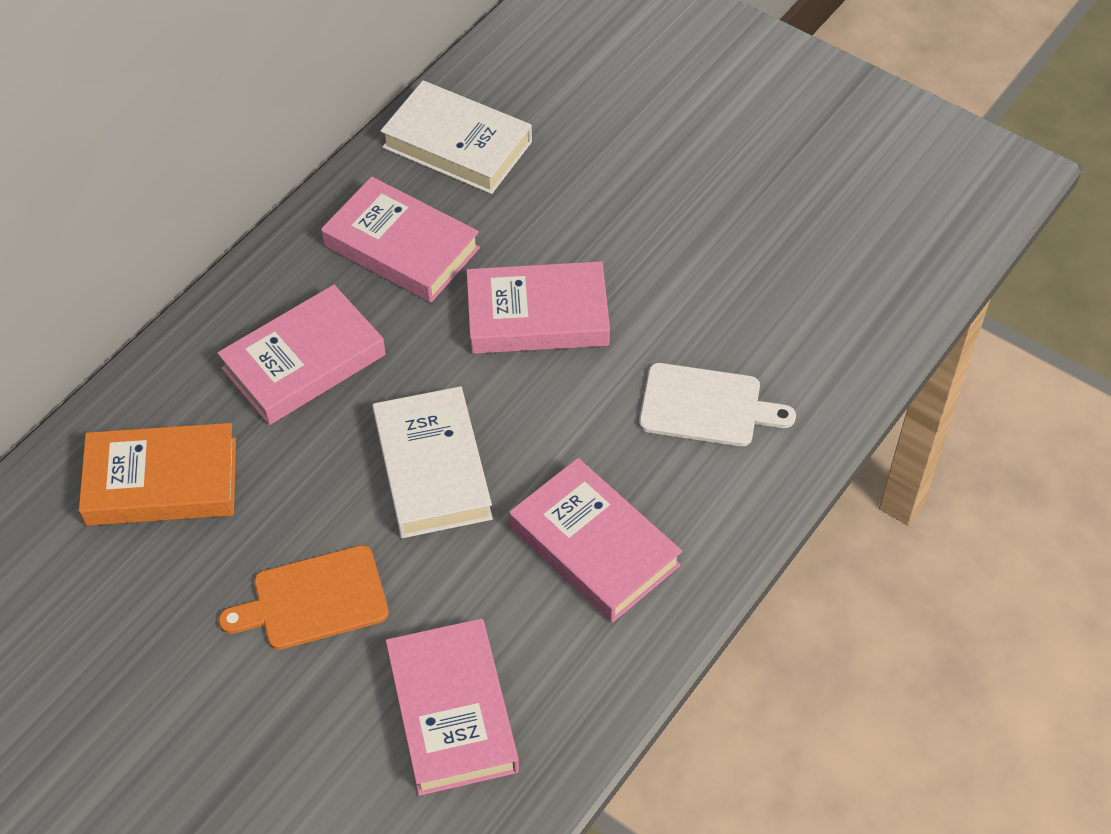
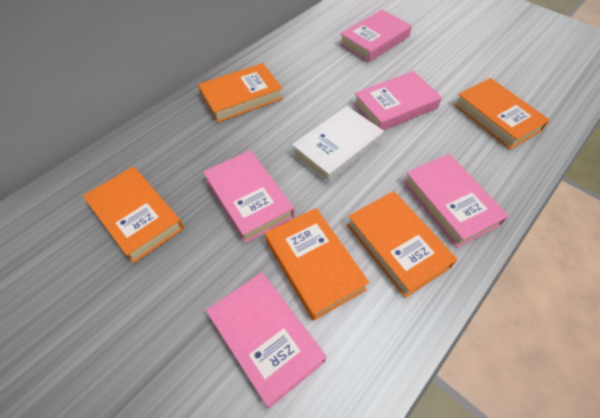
orange book: 1 -> 5
orange cutting board: 1 -> 0
white book: 2 -> 1
white cutting board: 1 -> 0

